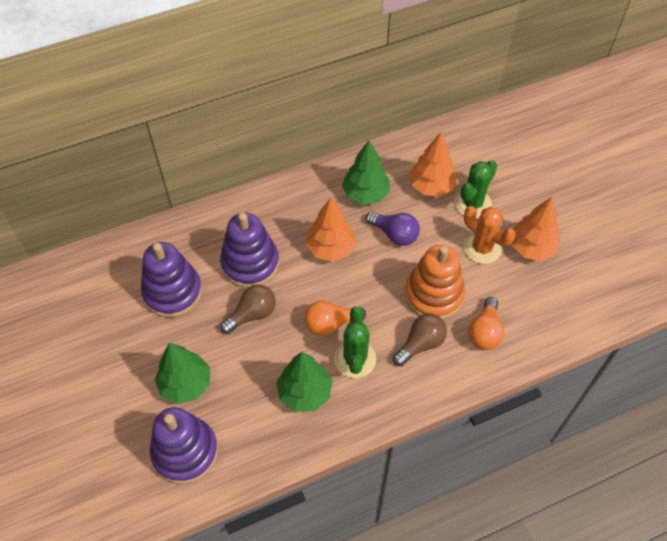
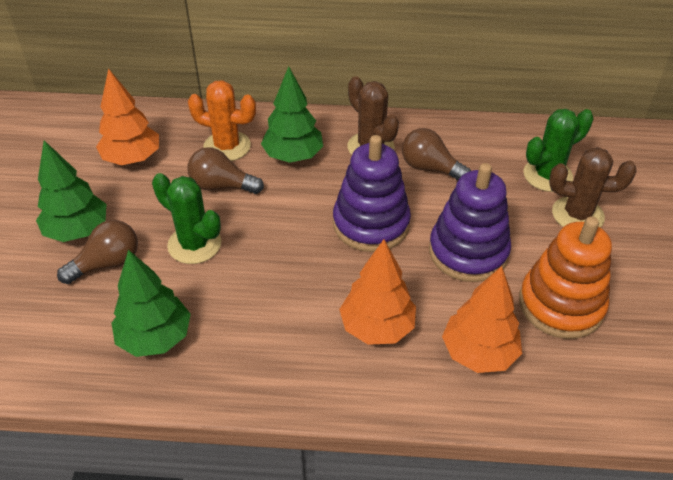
brown cactus: 0 -> 2
brown light bulb: 2 -> 3
orange light bulb: 2 -> 0
purple light bulb: 1 -> 0
purple stacking toy: 3 -> 2

